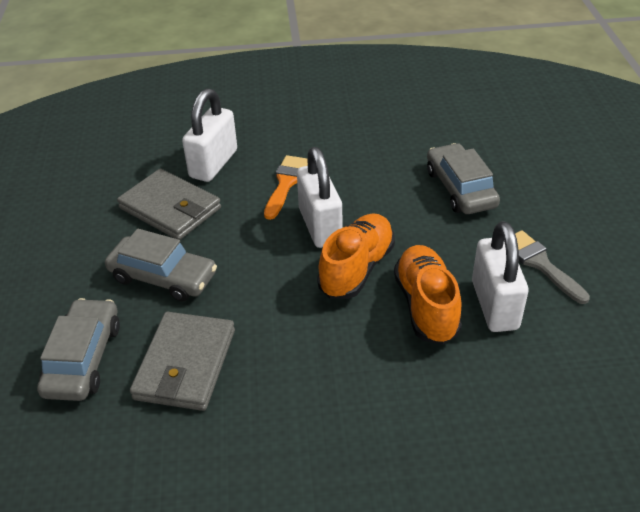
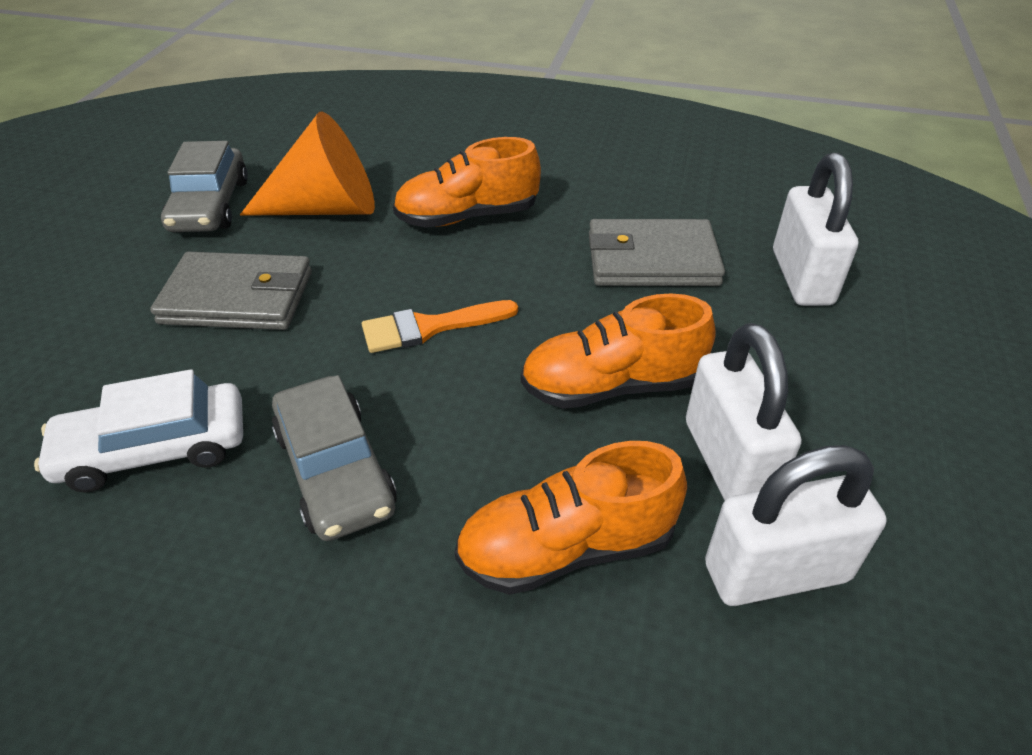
grey brush: 1 -> 0
grey car: 3 -> 2
orange cone: 0 -> 1
orange shoe: 2 -> 3
white car: 0 -> 1

